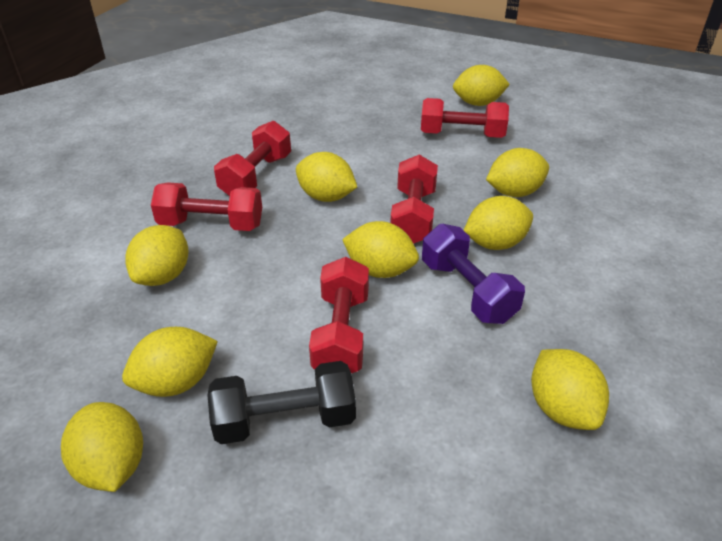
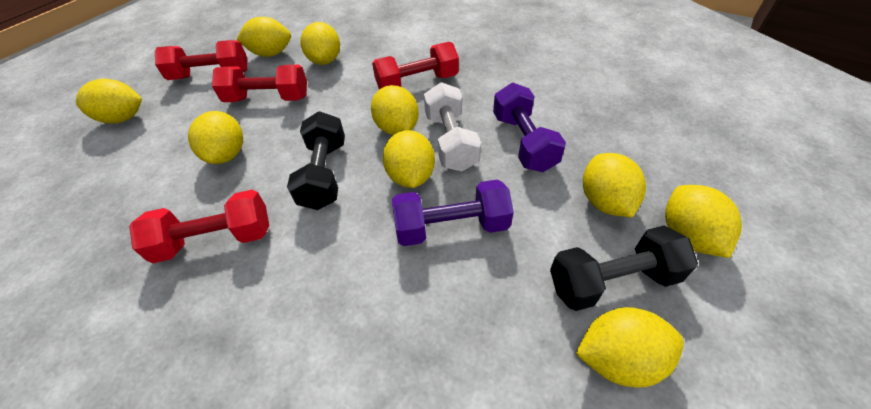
black dumbbell: 1 -> 2
purple dumbbell: 1 -> 2
red dumbbell: 5 -> 4
white dumbbell: 0 -> 1

